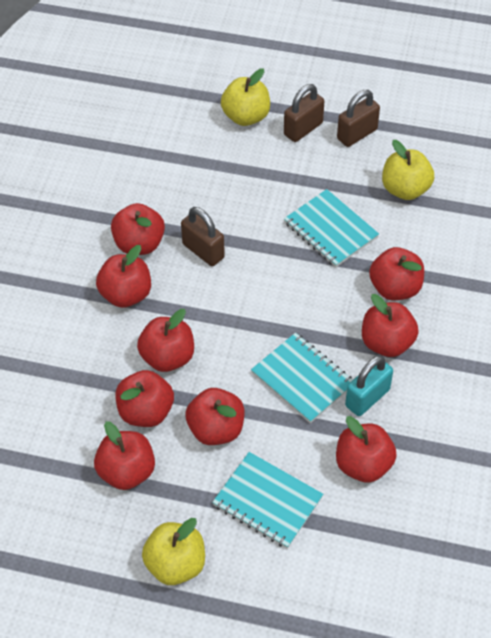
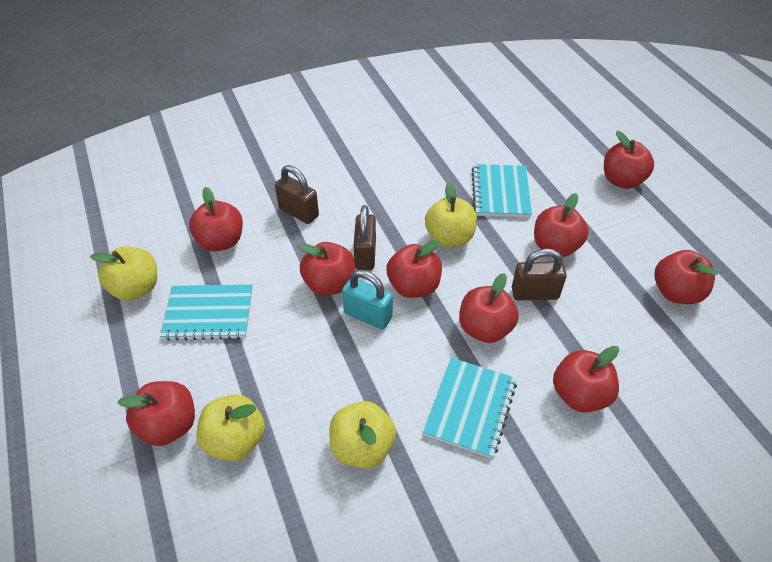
yellow apple: 3 -> 4

